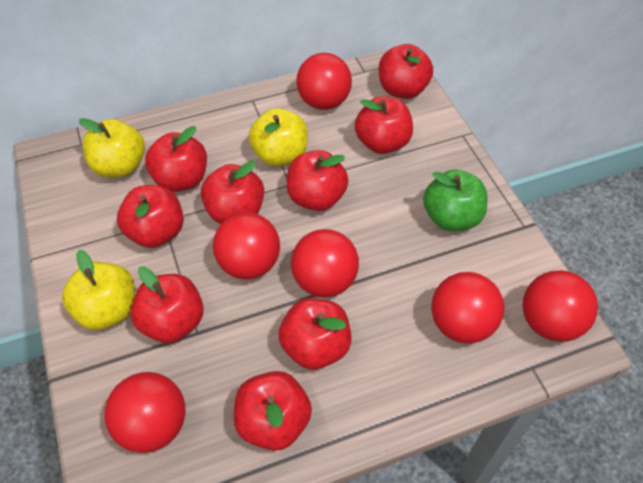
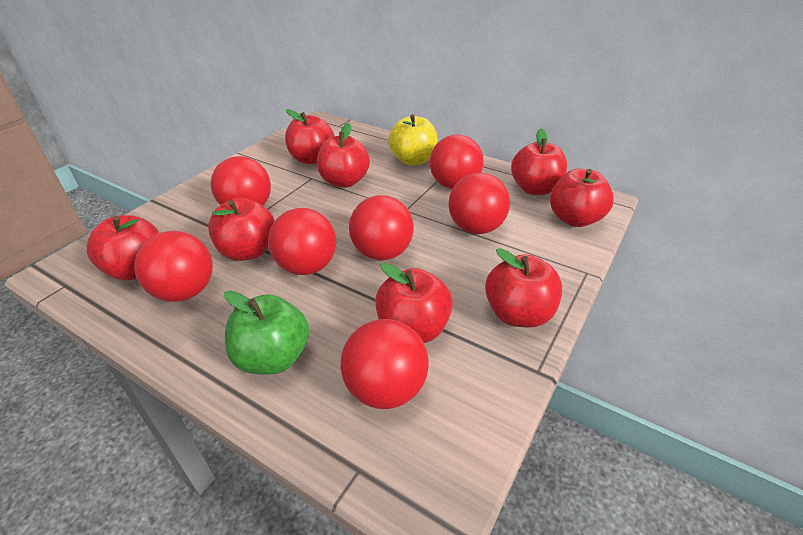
red apple: 9 -> 8
red ball: 6 -> 7
yellow apple: 3 -> 1

